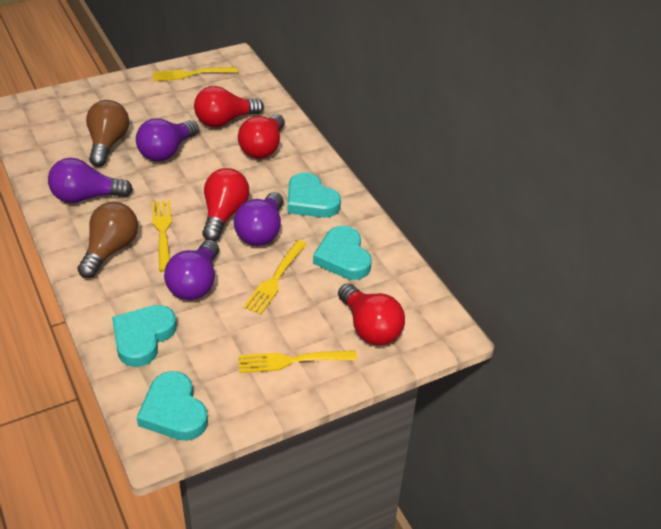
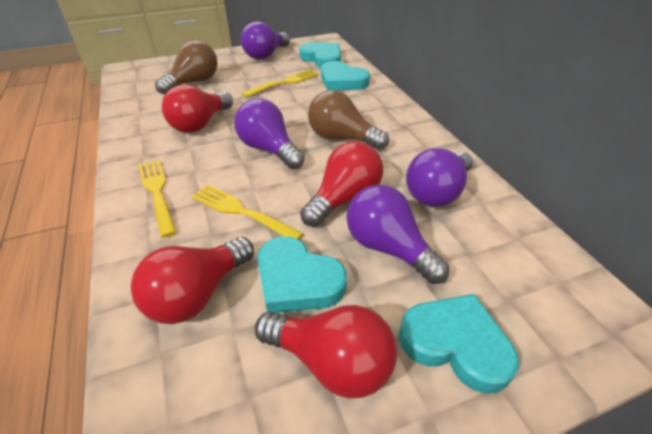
yellow fork: 4 -> 3

